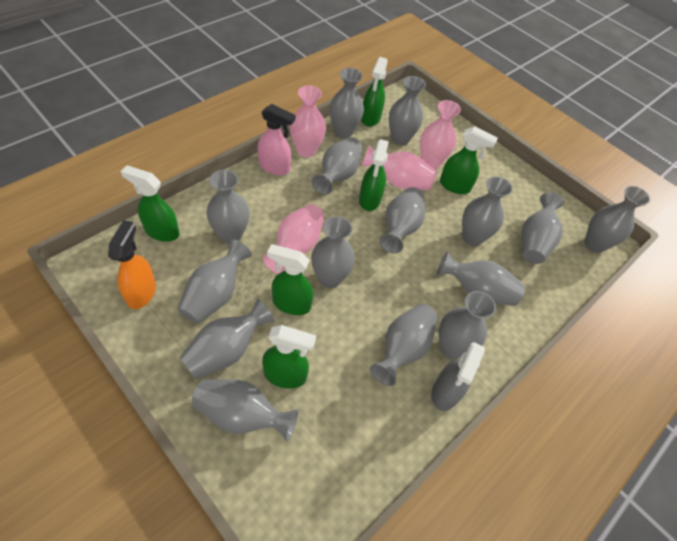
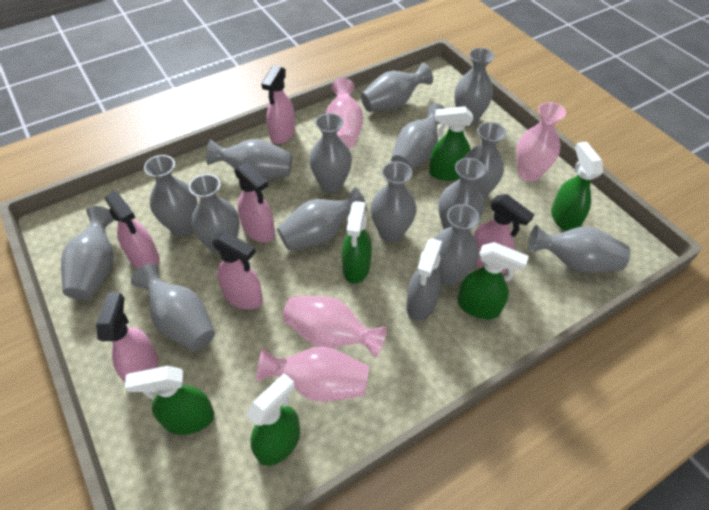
orange spray bottle: 1 -> 0
pink spray bottle: 1 -> 6

